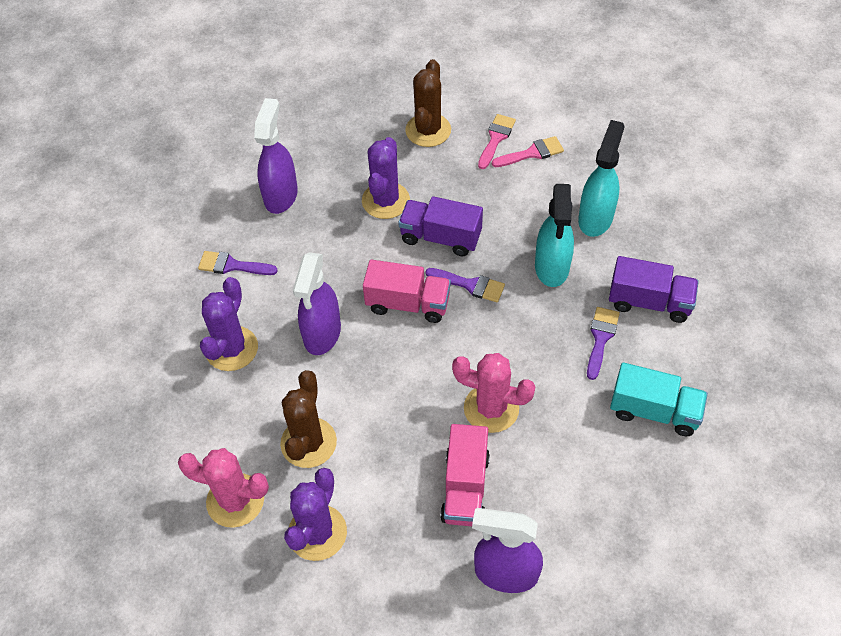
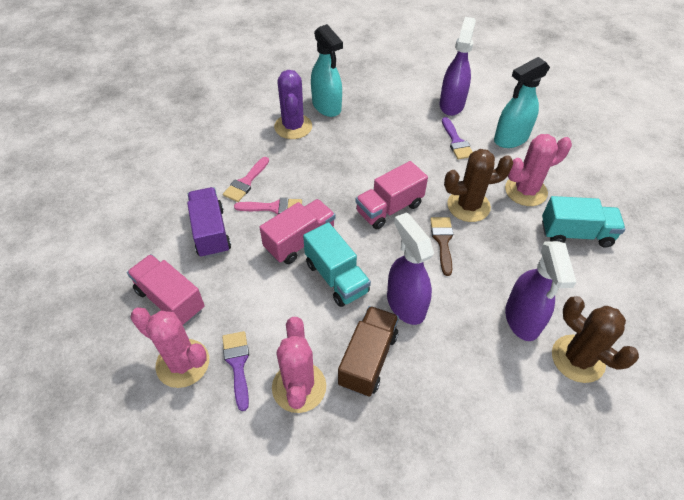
brown brush: 0 -> 1
brown truck: 0 -> 1
pink cactus: 2 -> 3
pink truck: 2 -> 3
purple brush: 3 -> 2
purple cactus: 3 -> 1
purple truck: 2 -> 1
turquoise truck: 1 -> 2

